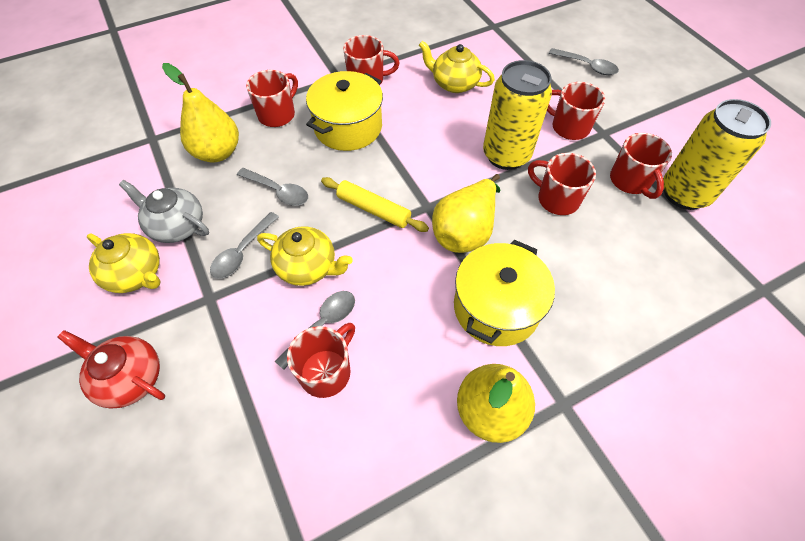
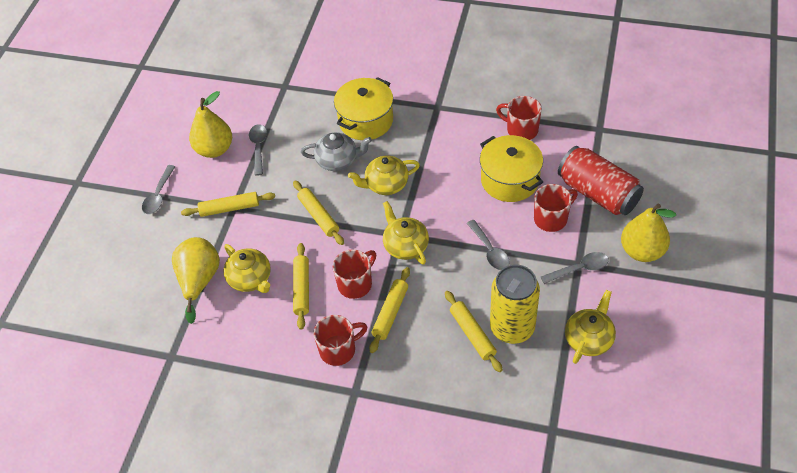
red can: 0 -> 1
red mug: 6 -> 4
red teapot: 1 -> 0
yellow can: 2 -> 1
yellow rolling pin: 1 -> 5
yellow teapot: 3 -> 4

